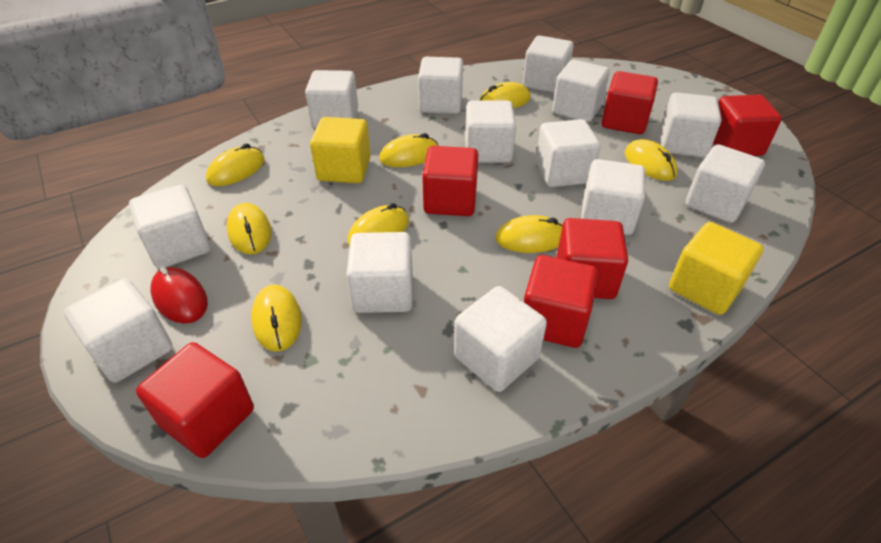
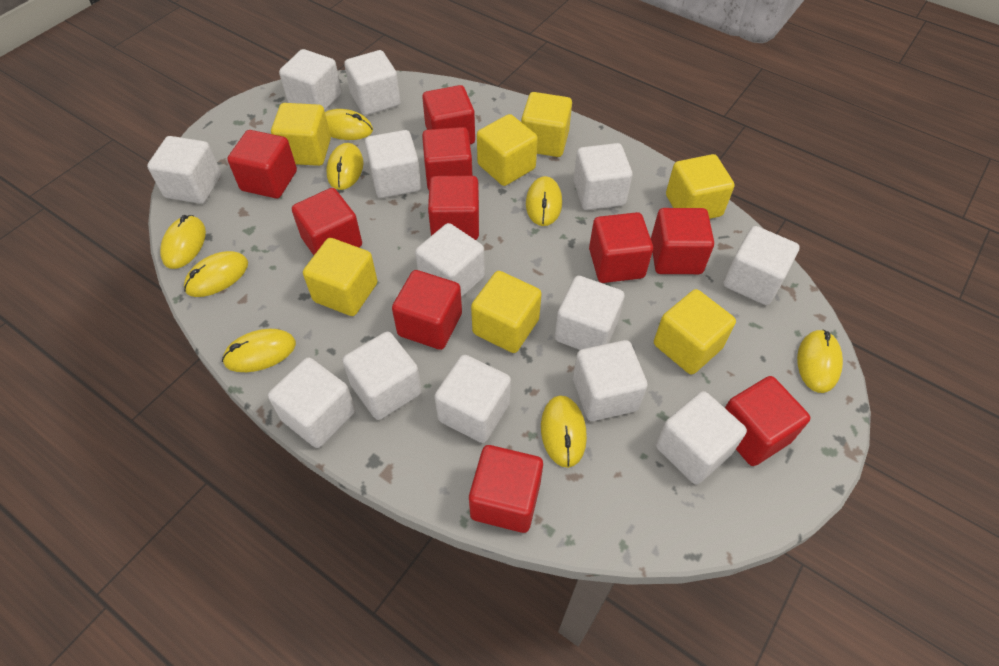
red cube: 6 -> 10
red mouse: 1 -> 0
yellow cube: 2 -> 7

